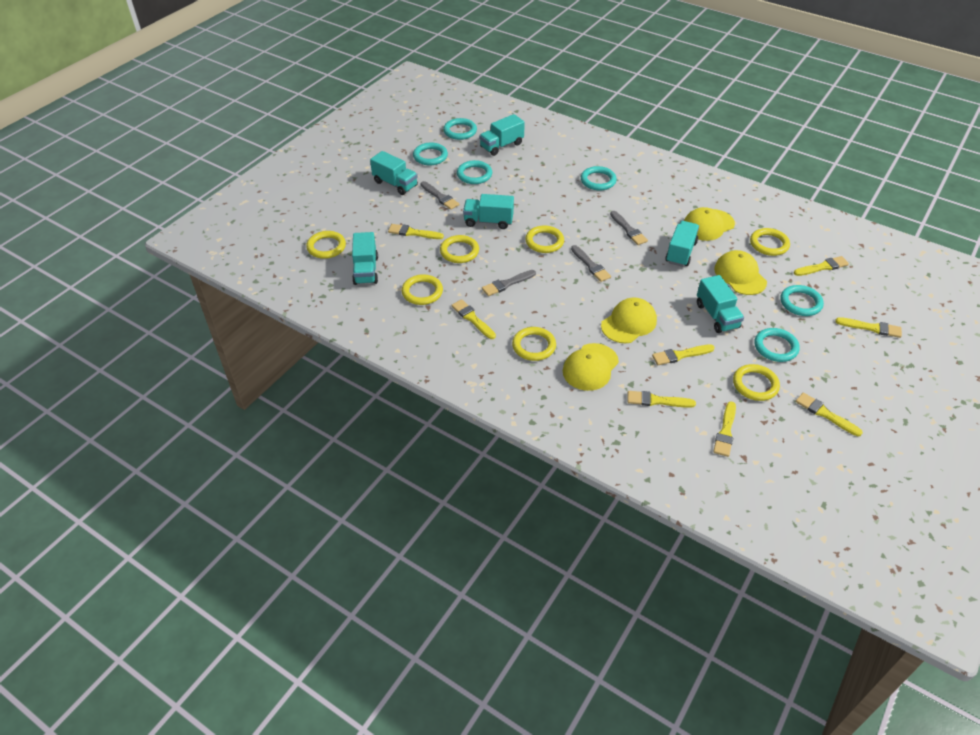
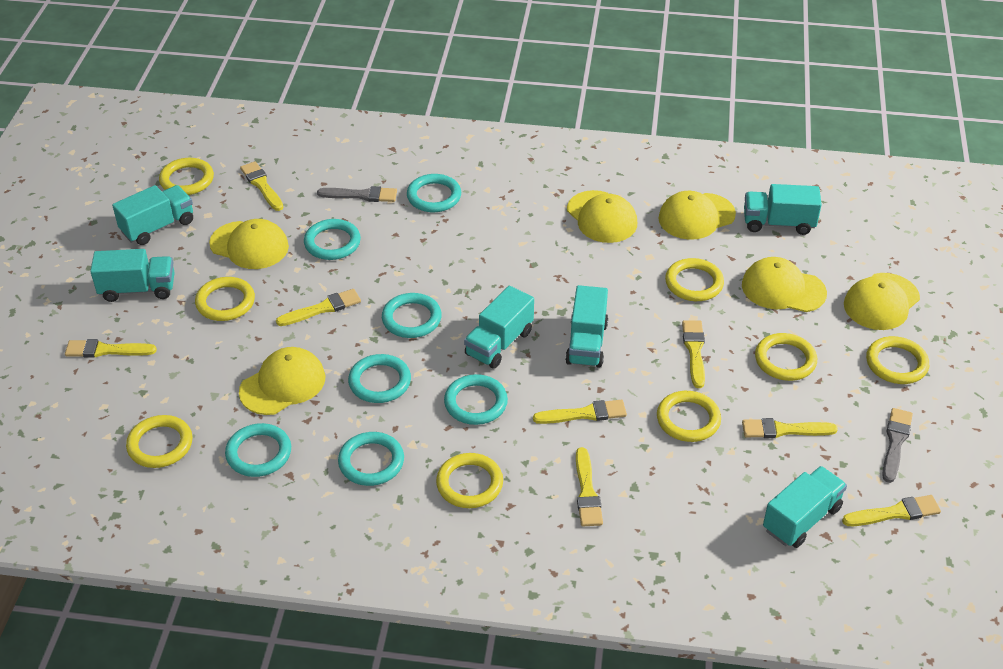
grey brush: 4 -> 2
turquoise ring: 6 -> 7
yellow cap: 4 -> 6
yellow ring: 7 -> 8

